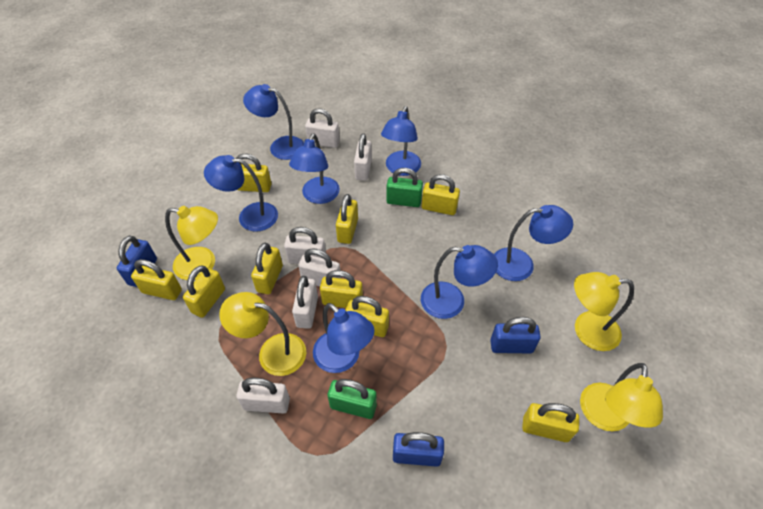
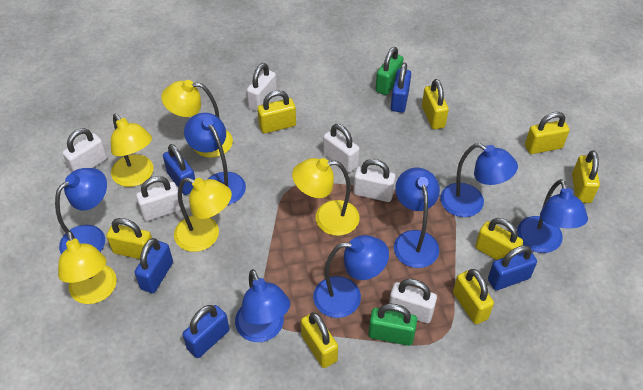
blue padlock: 3 -> 5
yellow lamp: 4 -> 5
yellow padlock: 9 -> 8

